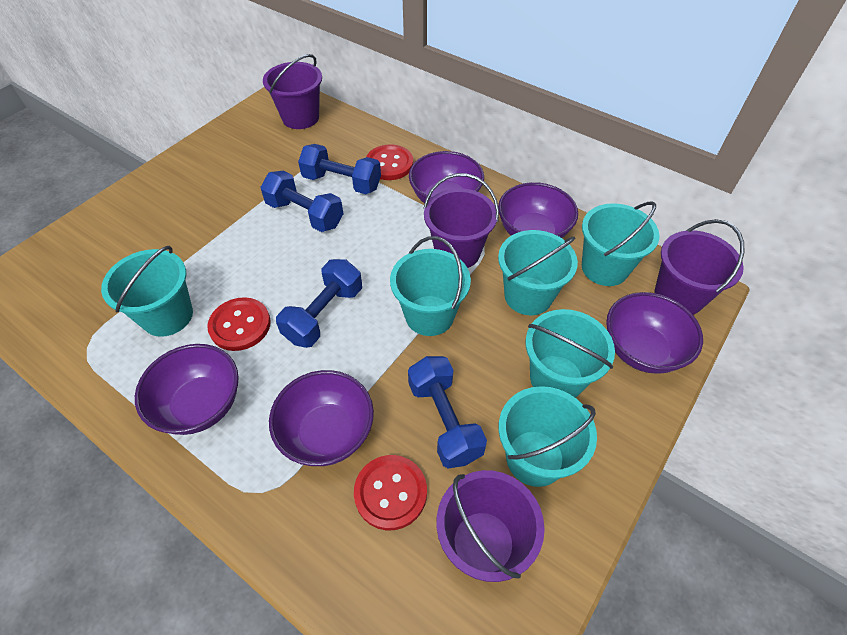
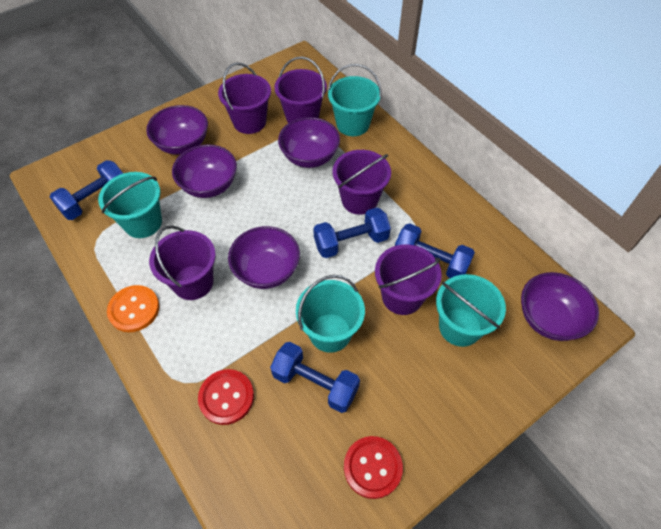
orange button: 0 -> 1
purple bucket: 4 -> 5
red button: 3 -> 2
turquoise bucket: 6 -> 4

